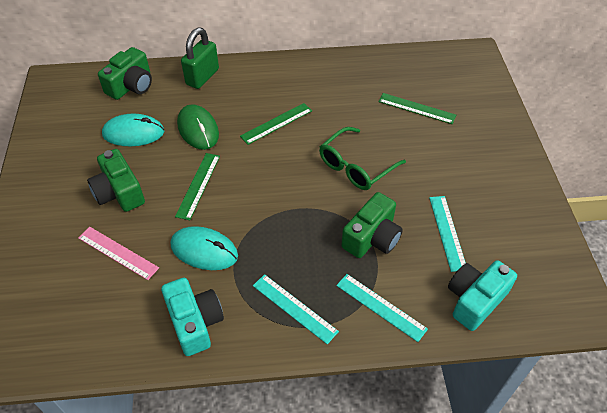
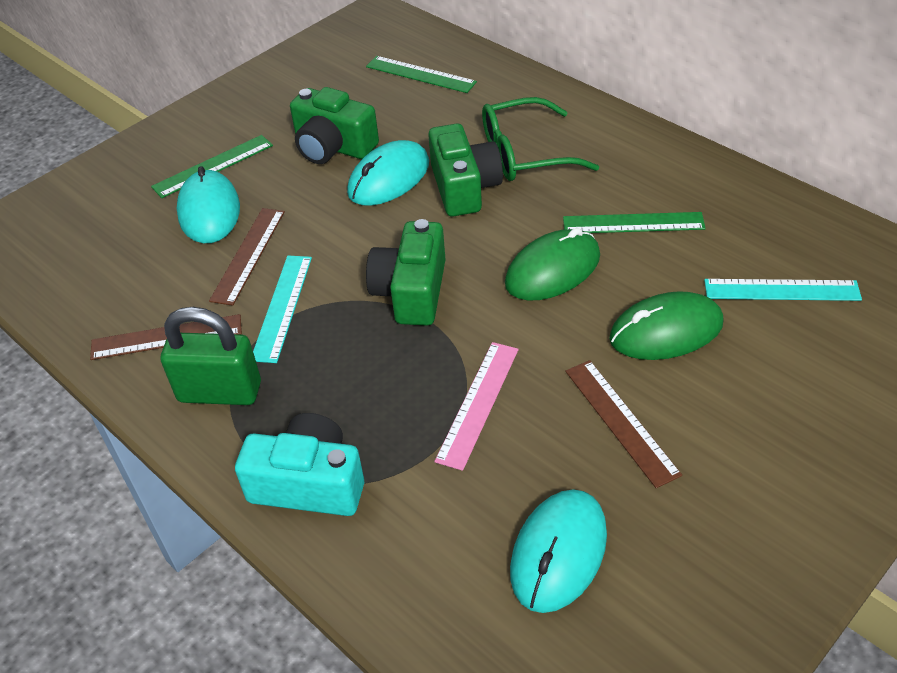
brown ruler: 0 -> 3
green mouse: 1 -> 2
turquoise camera: 2 -> 1
turquoise mouse: 2 -> 3
turquoise ruler: 3 -> 2

